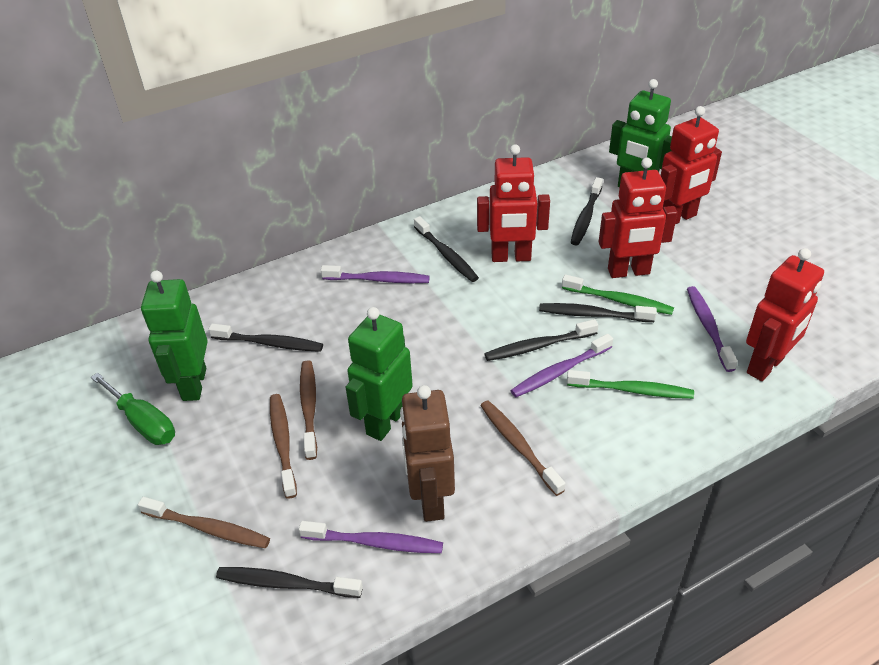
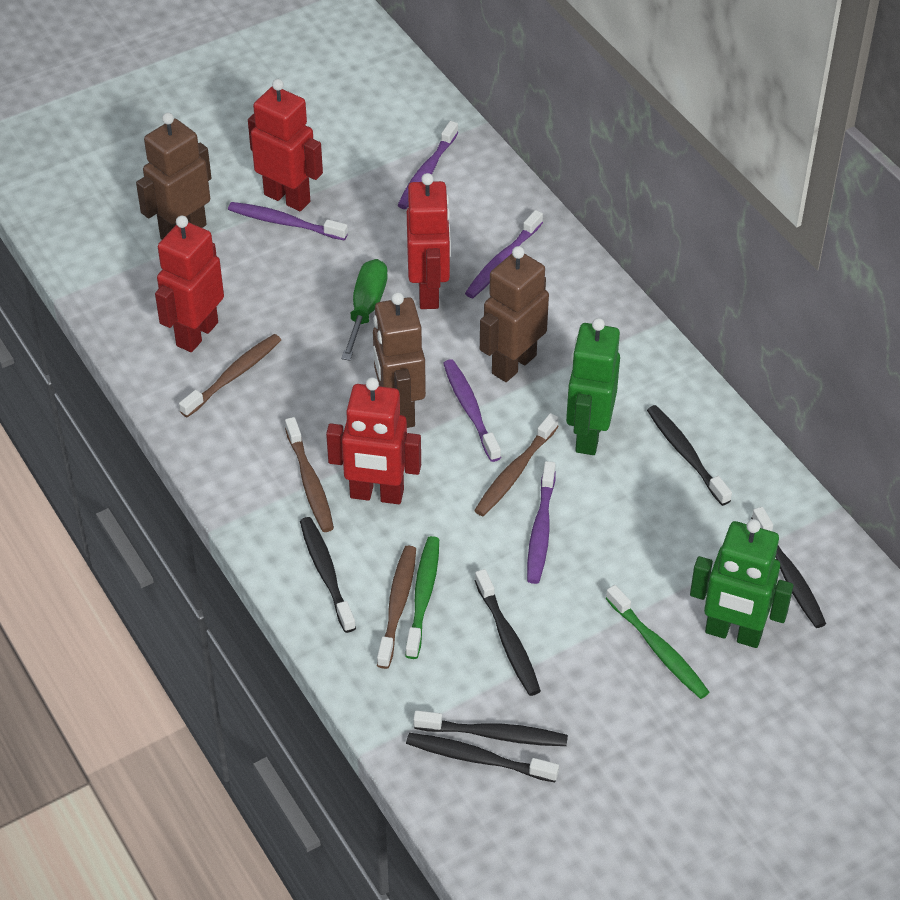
brown robot: 1 -> 3
green robot: 3 -> 2
purple toothbrush: 4 -> 5

